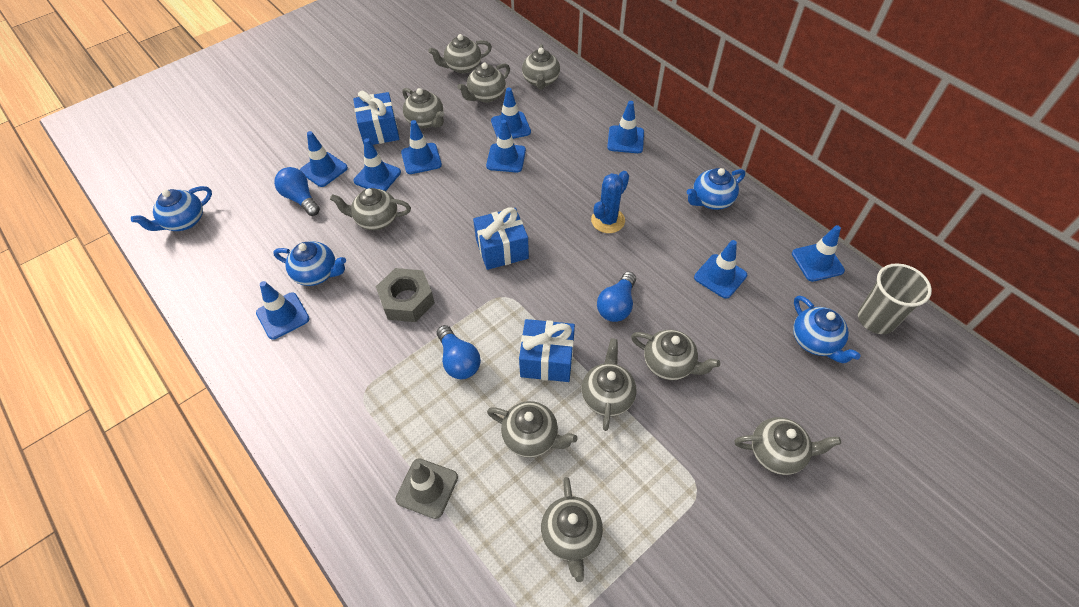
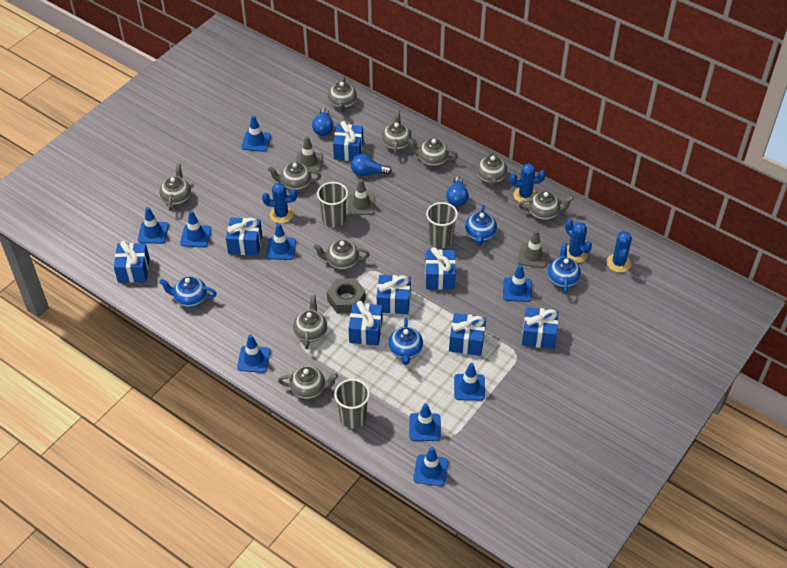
blue cactus: 1 -> 4
blue gift: 3 -> 8
grey cup: 1 -> 3
grey traffic cone: 1 -> 3

